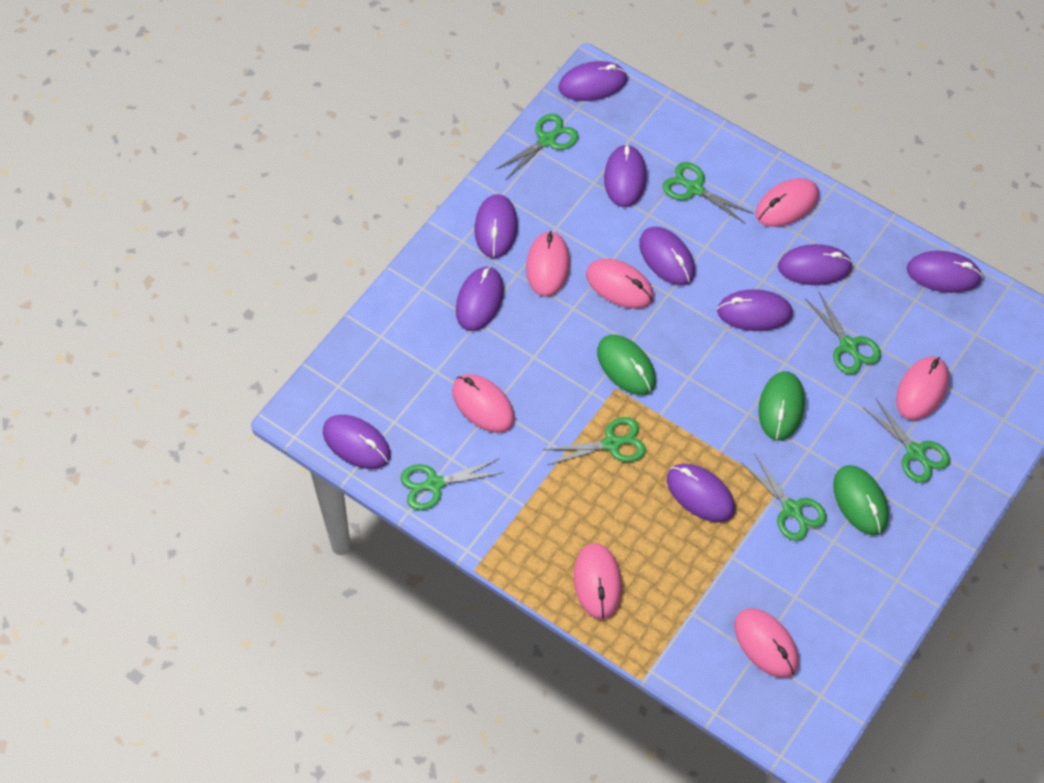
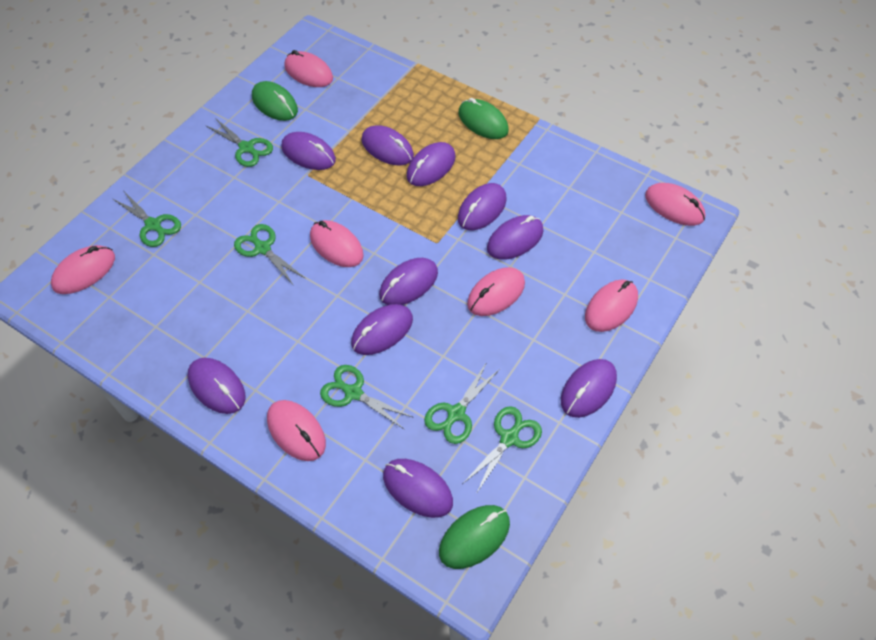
green scissors: 7 -> 6

